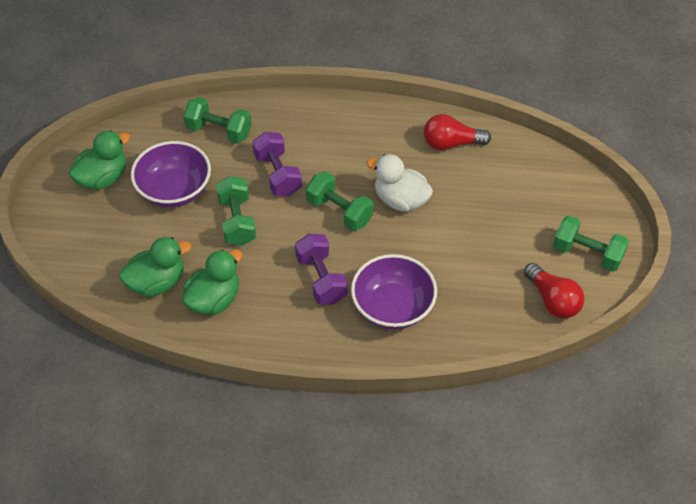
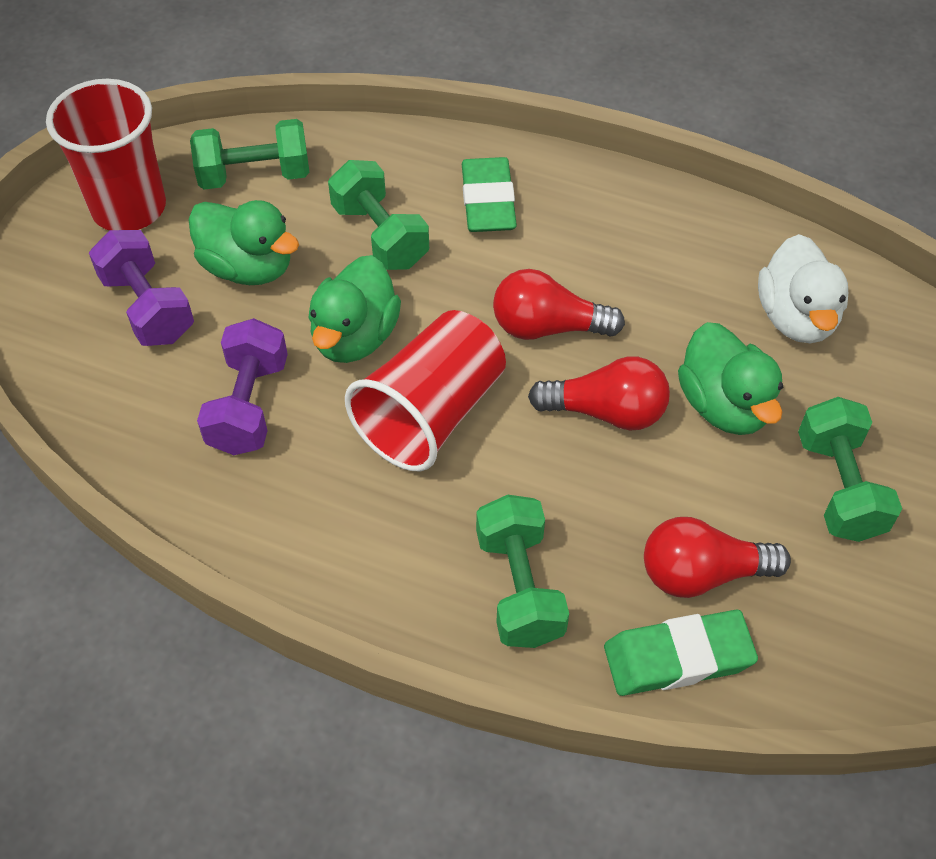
green eraser: 0 -> 2
purple bowl: 2 -> 0
red cup: 0 -> 2
red light bulb: 2 -> 3

